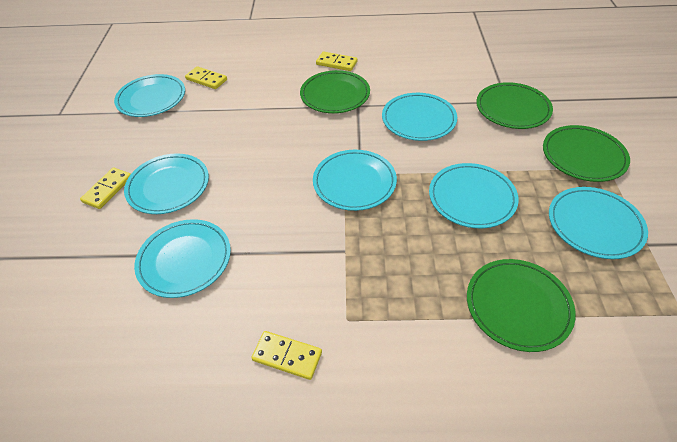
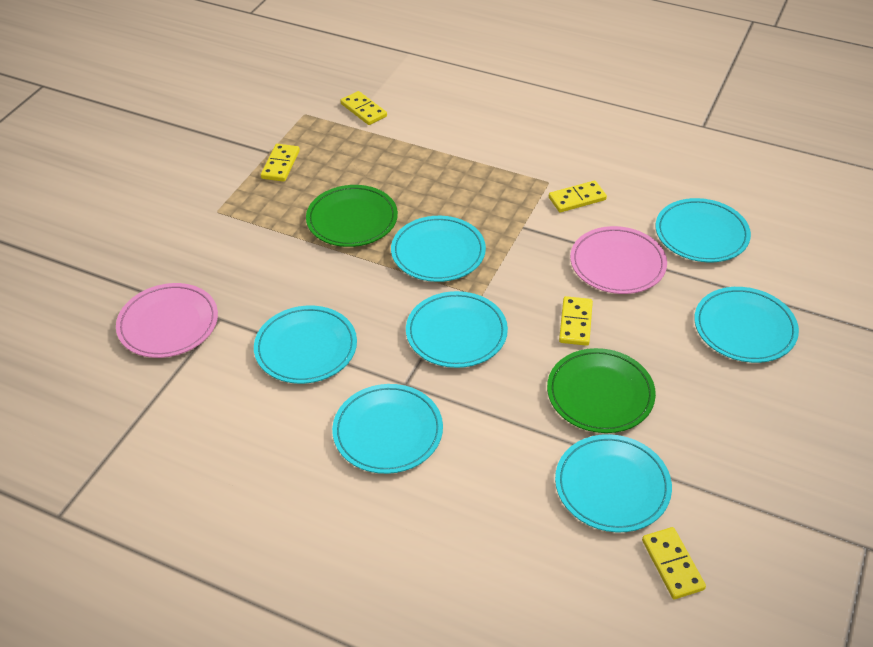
green plate: 4 -> 2
pink plate: 0 -> 2
yellow domino: 4 -> 5

